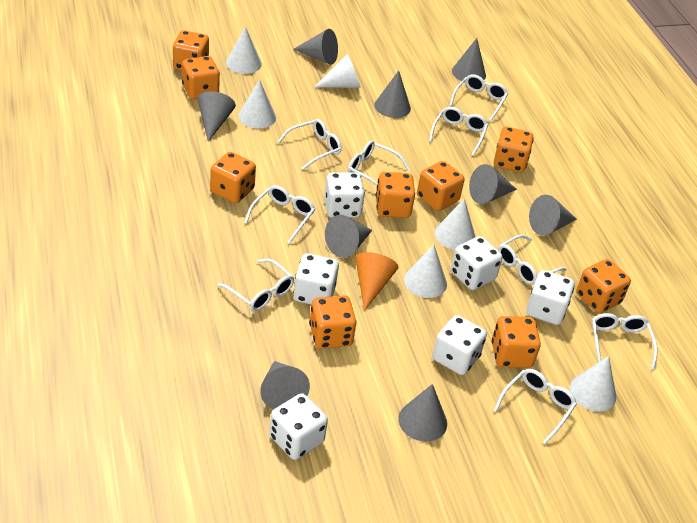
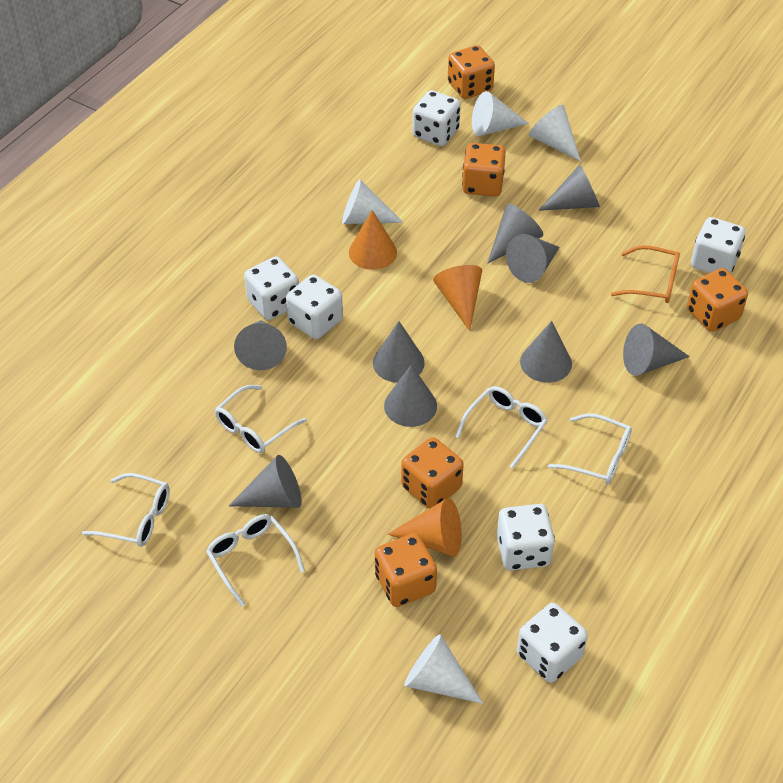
orange cone: 1 -> 3
orange dice: 9 -> 5
orange glasses: 0 -> 1
white cone: 6 -> 4
white glasses: 9 -> 5

